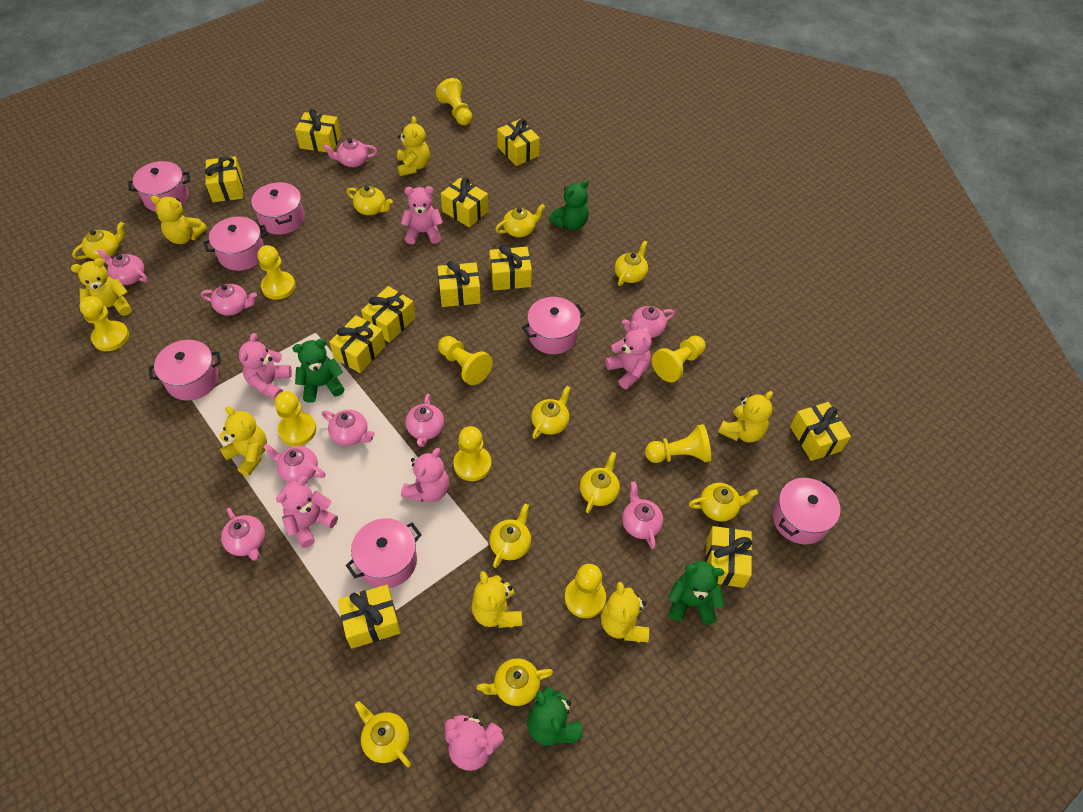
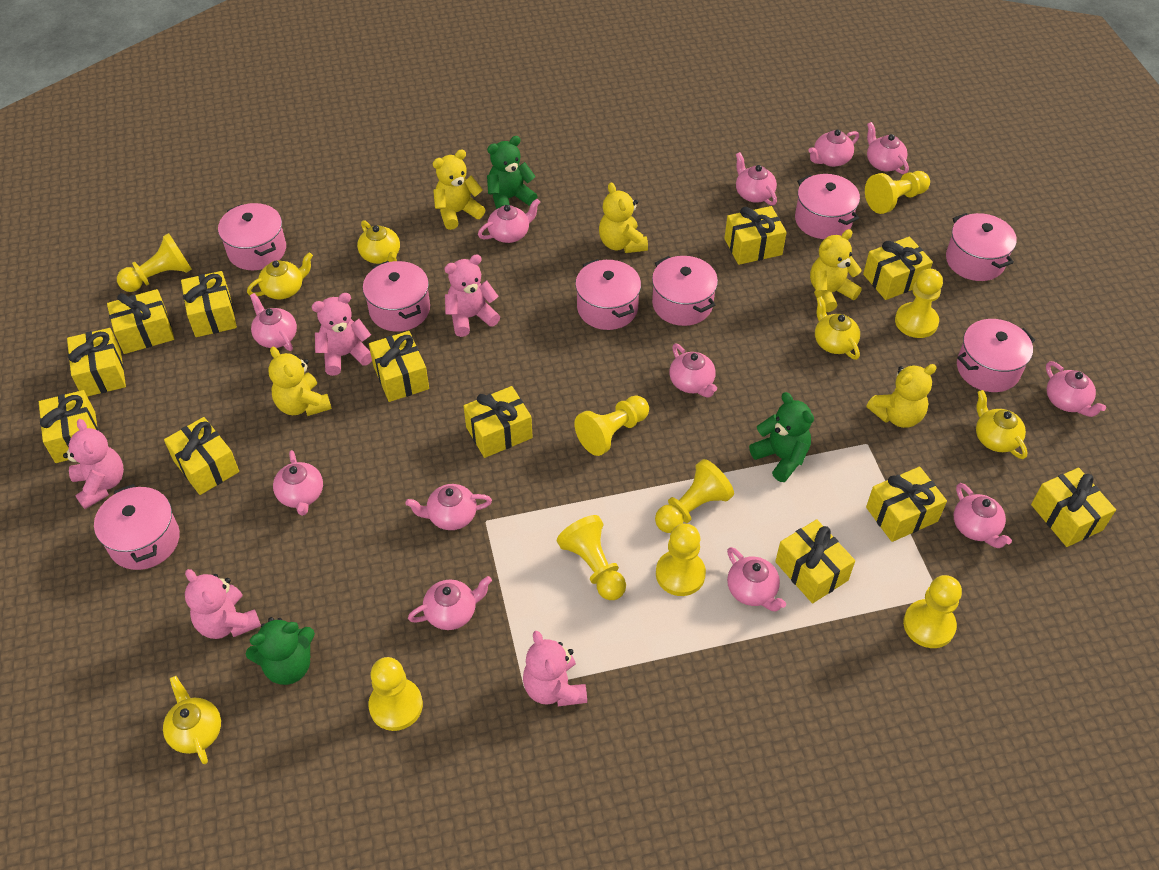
green teddy bear: 4 -> 3
pink pot: 7 -> 8
pink teapot: 9 -> 12
pink teddy bear: 6 -> 5
yellow gift: 11 -> 12
yellow teapot: 10 -> 5
yellow teddy bear: 7 -> 5

